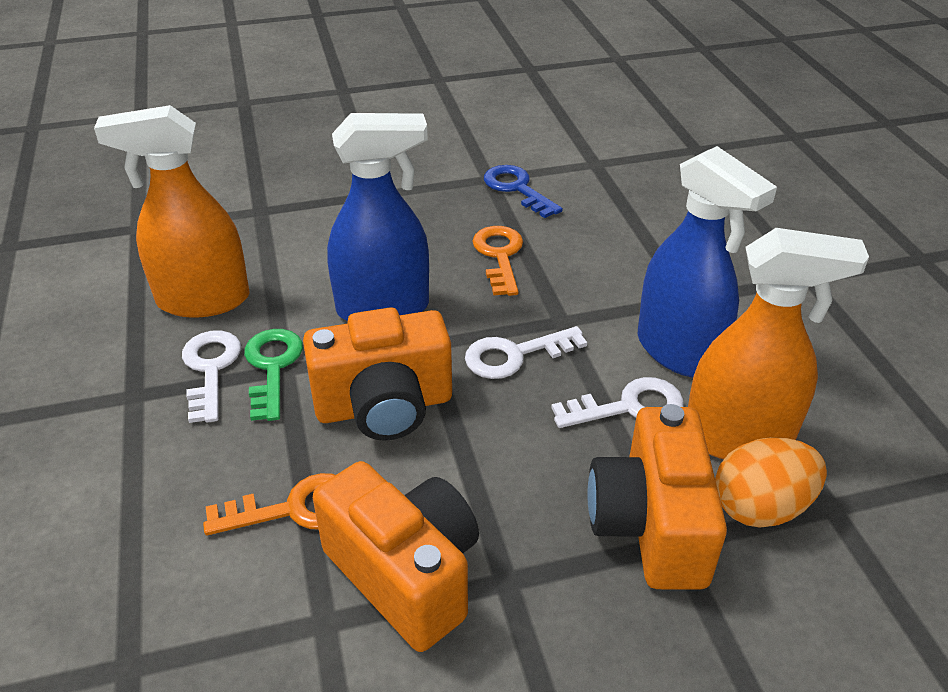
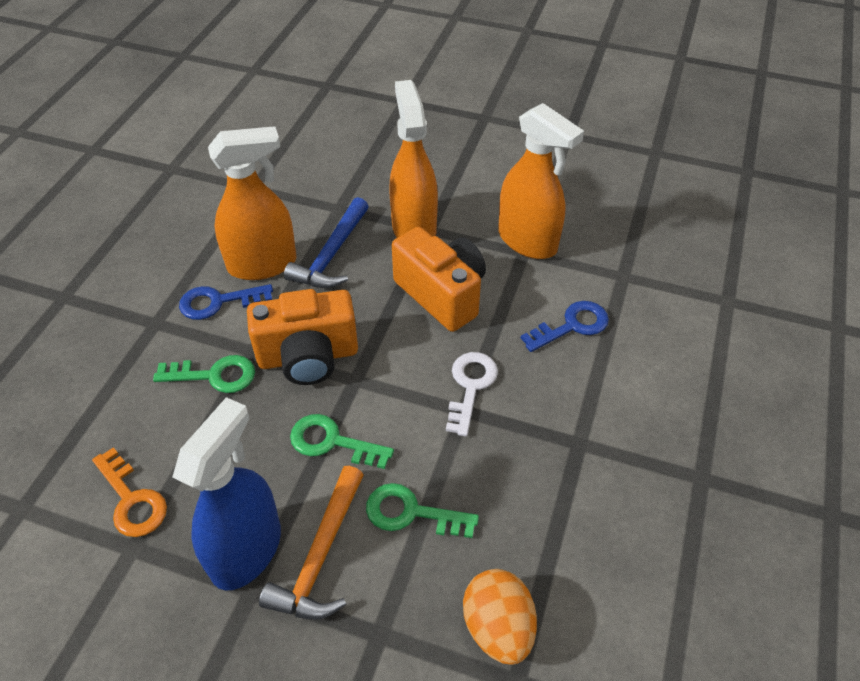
blue hammer: 0 -> 1
blue key: 1 -> 2
blue spray bottle: 2 -> 1
green key: 1 -> 3
orange camera: 3 -> 2
orange hammer: 0 -> 1
orange key: 2 -> 1
orange spray bottle: 2 -> 3
white key: 3 -> 1

